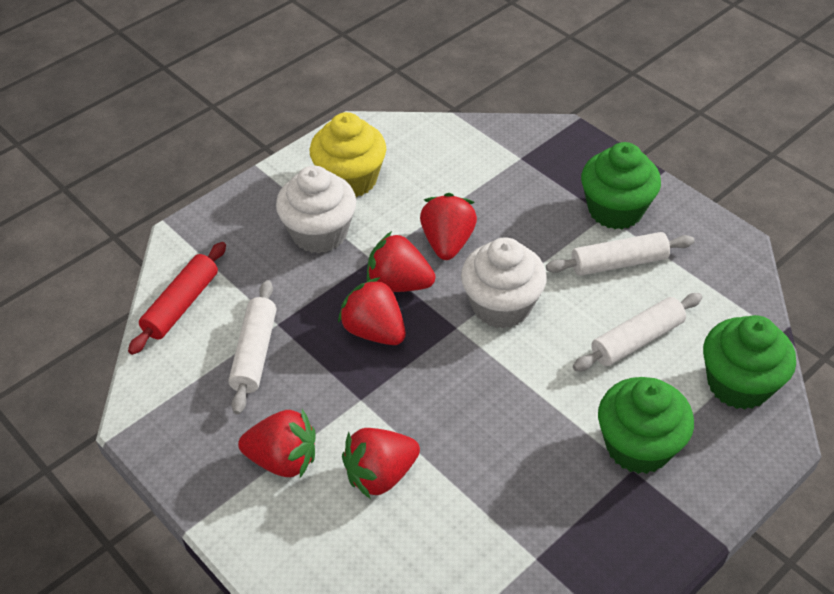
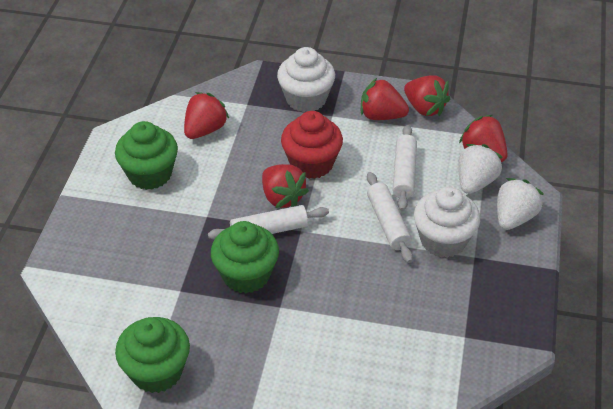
red cupcake: 0 -> 1
red rolling pin: 1 -> 0
white strawberry: 0 -> 2
yellow cupcake: 1 -> 0

